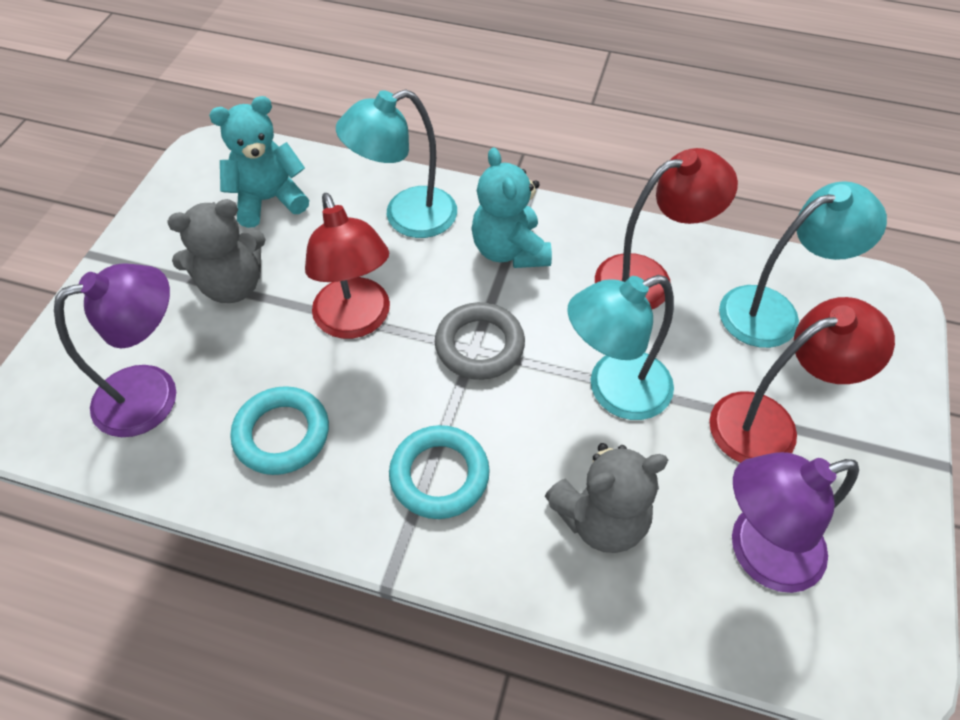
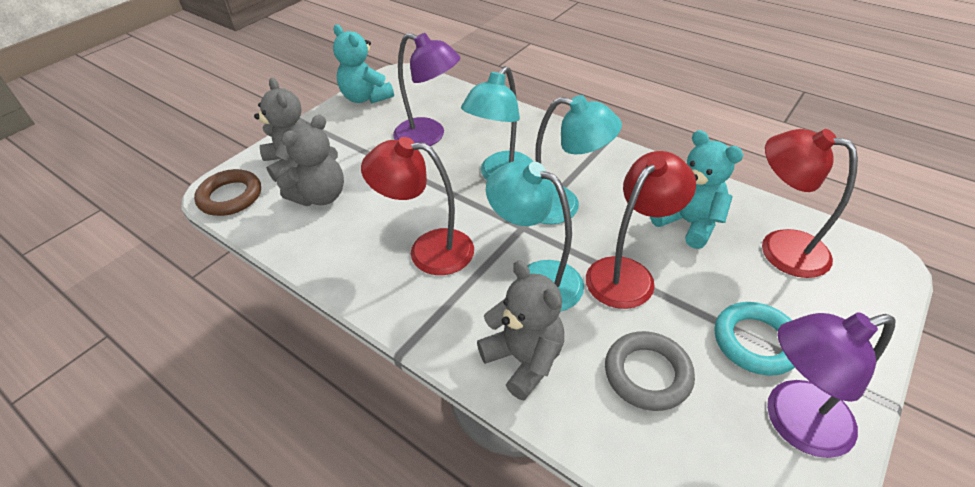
brown ring: 0 -> 1
grey teddy bear: 2 -> 3
turquoise ring: 2 -> 1

